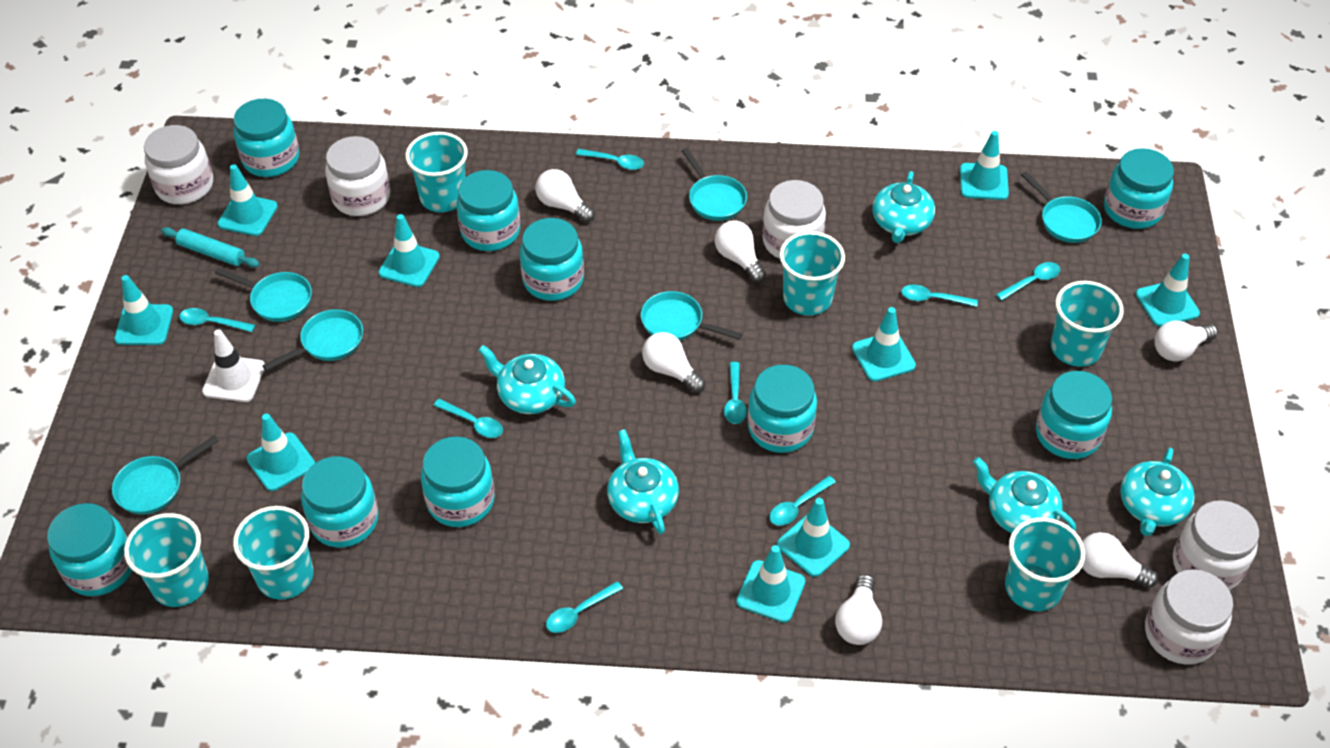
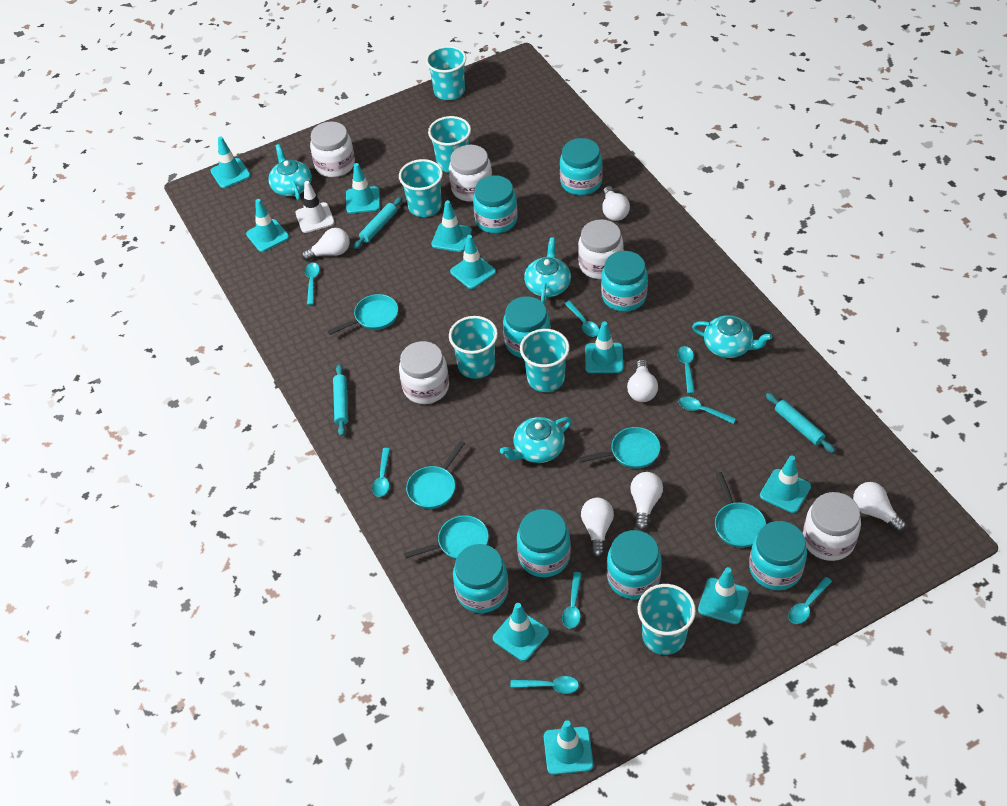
turquoise jar: 9 -> 8
turquoise pan: 6 -> 5
turquoise rolling pin: 1 -> 3
turquoise teapot: 5 -> 4
turquoise traffic cone: 9 -> 10

